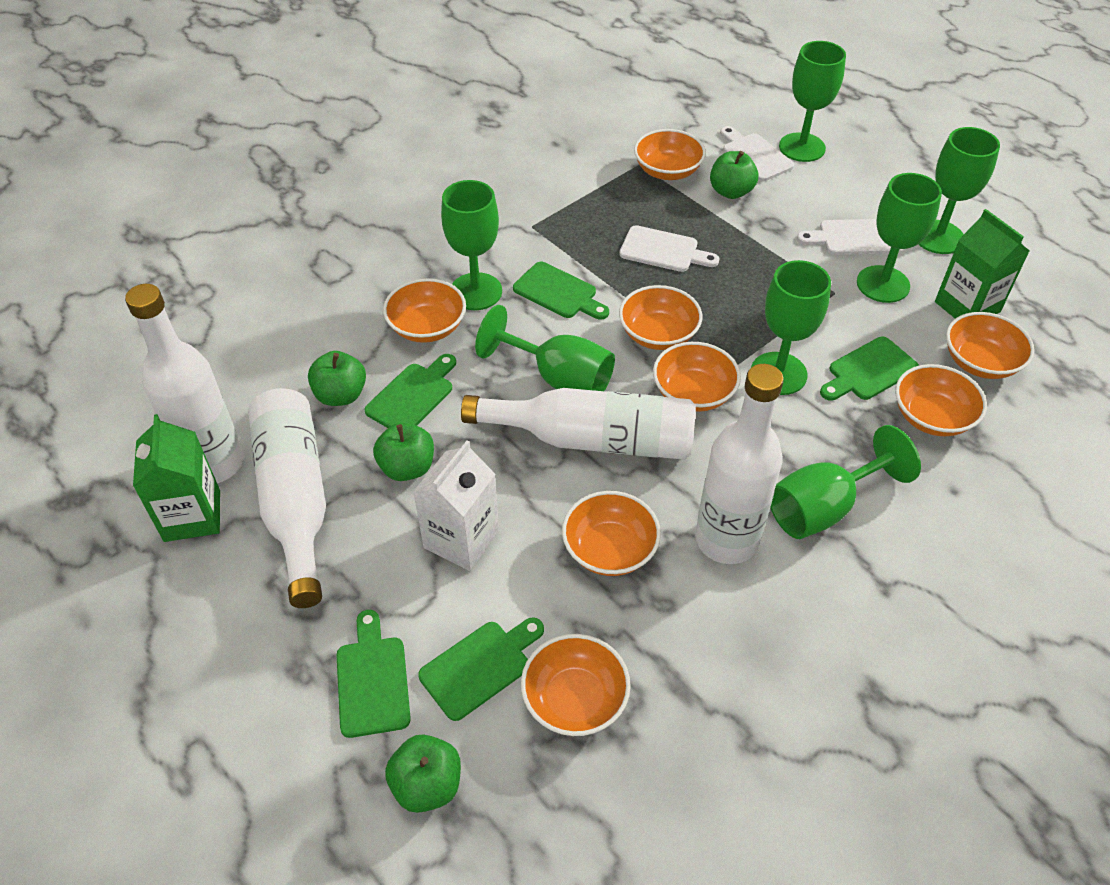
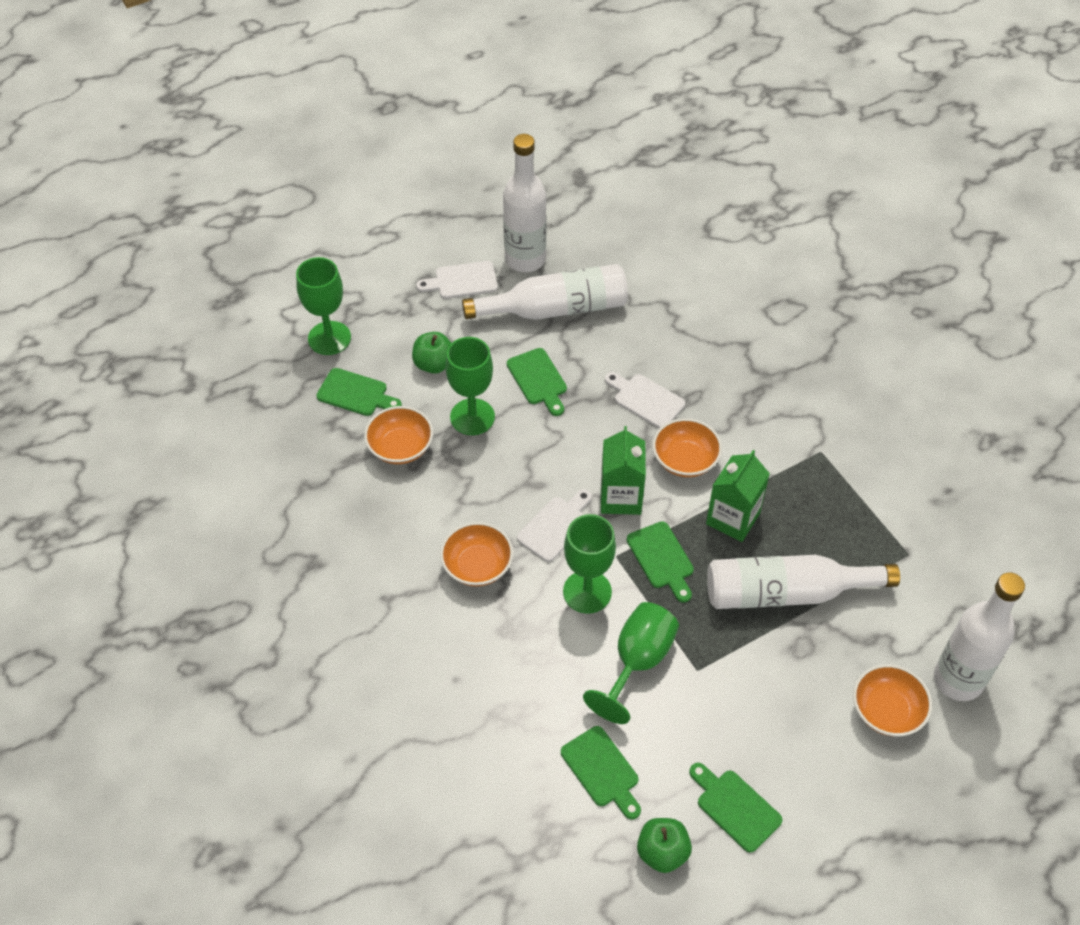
green apple: 4 -> 2
green goblet: 7 -> 4
orange bowl: 8 -> 4
white carton: 1 -> 0

